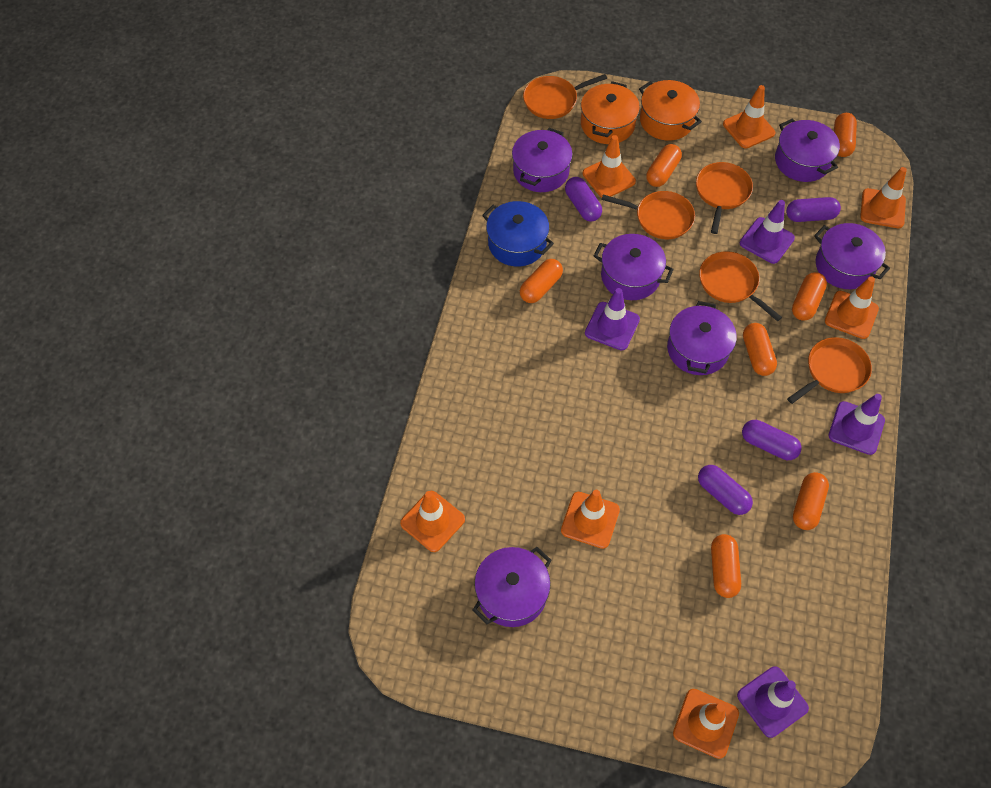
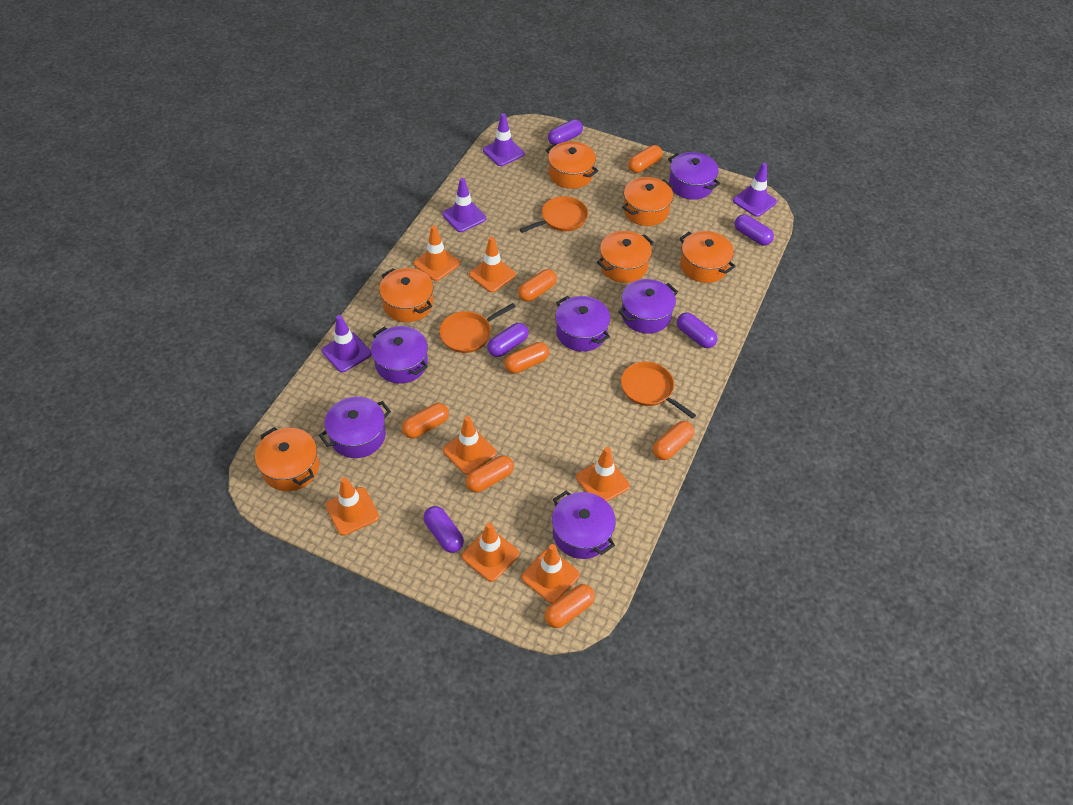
blue pot: 1 -> 0
orange pan: 5 -> 3
orange pot: 2 -> 6
purple capsule: 4 -> 5

